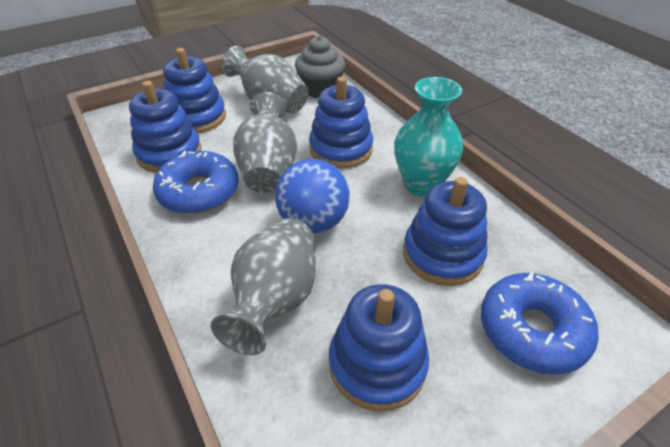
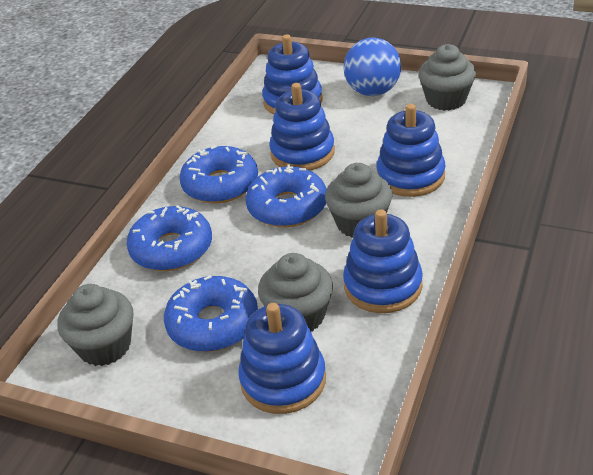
blue donut: 2 -> 4
grey cupcake: 1 -> 4
grey vase: 3 -> 0
turquoise vase: 1 -> 0

